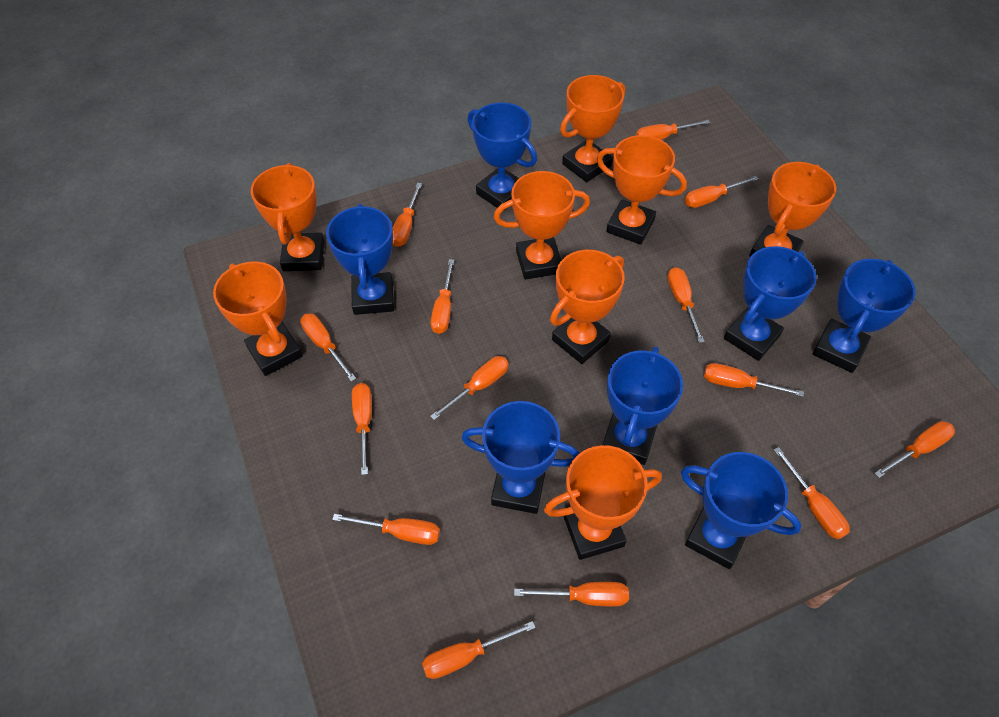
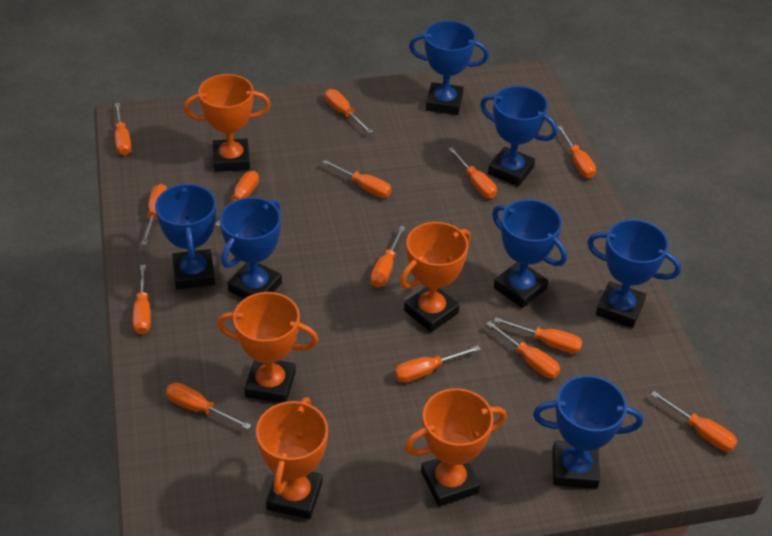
orange trophy: 8 -> 5

